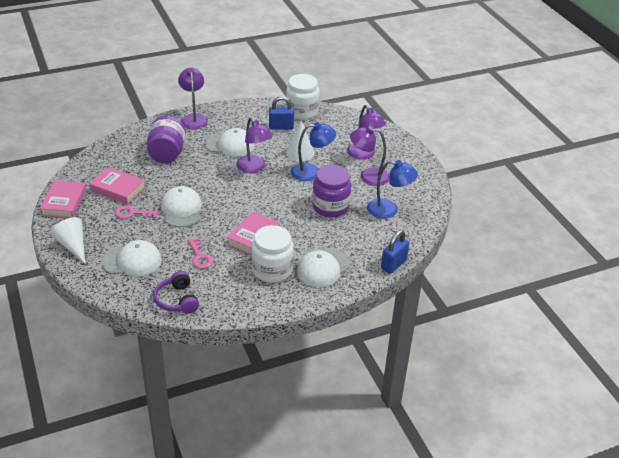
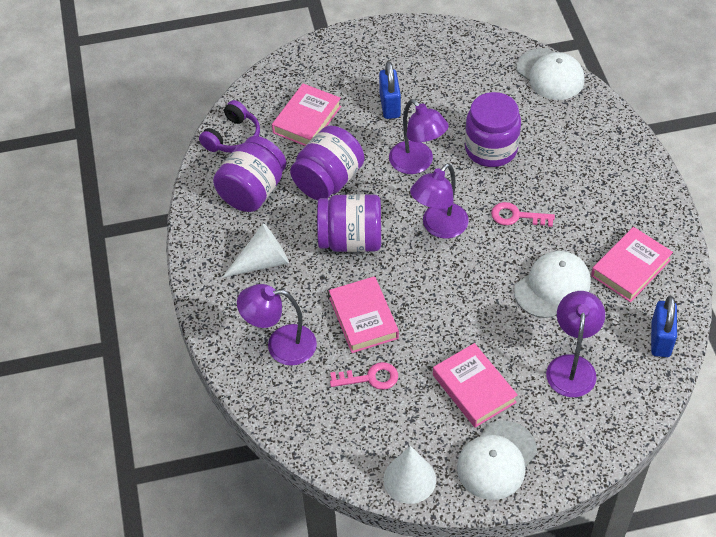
blue lamp: 2 -> 0
pink book: 3 -> 4
purple jar: 2 -> 4
white cap: 4 -> 3
white jar: 2 -> 0

